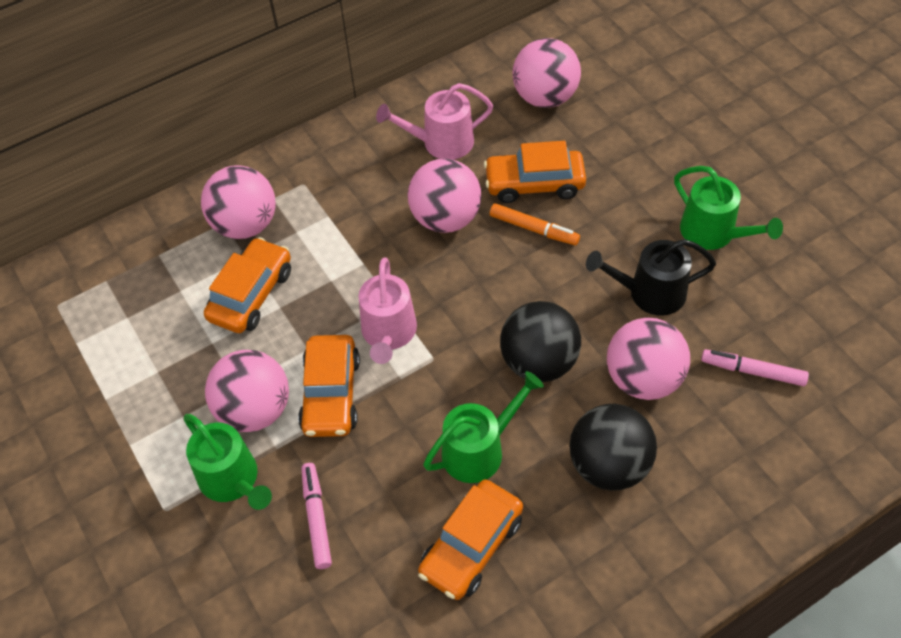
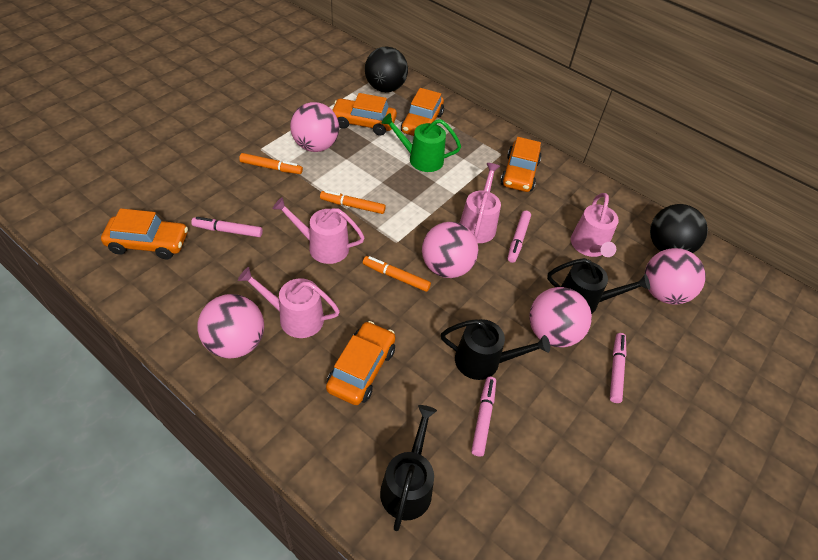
black watering can: 1 -> 3
green watering can: 3 -> 1
orange car: 4 -> 5
orange marker: 1 -> 3
pink marker: 2 -> 4
pink watering can: 2 -> 4

